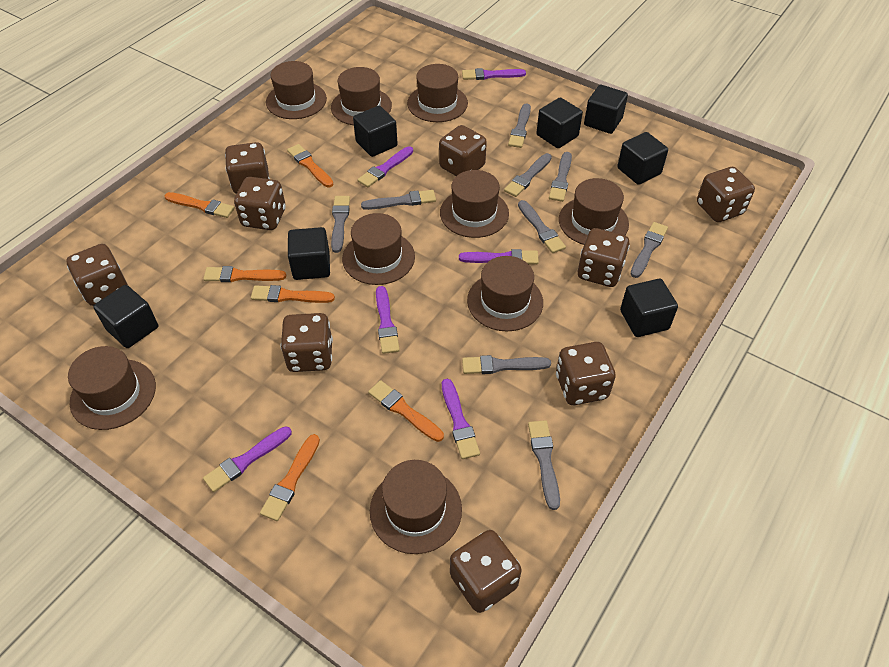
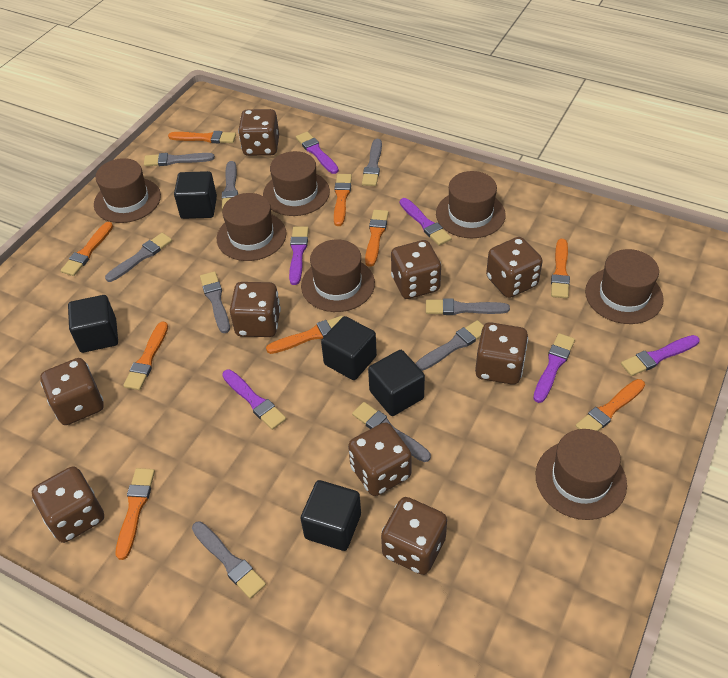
black cube: 7 -> 5
brown hat: 9 -> 7
orange brush: 6 -> 9

